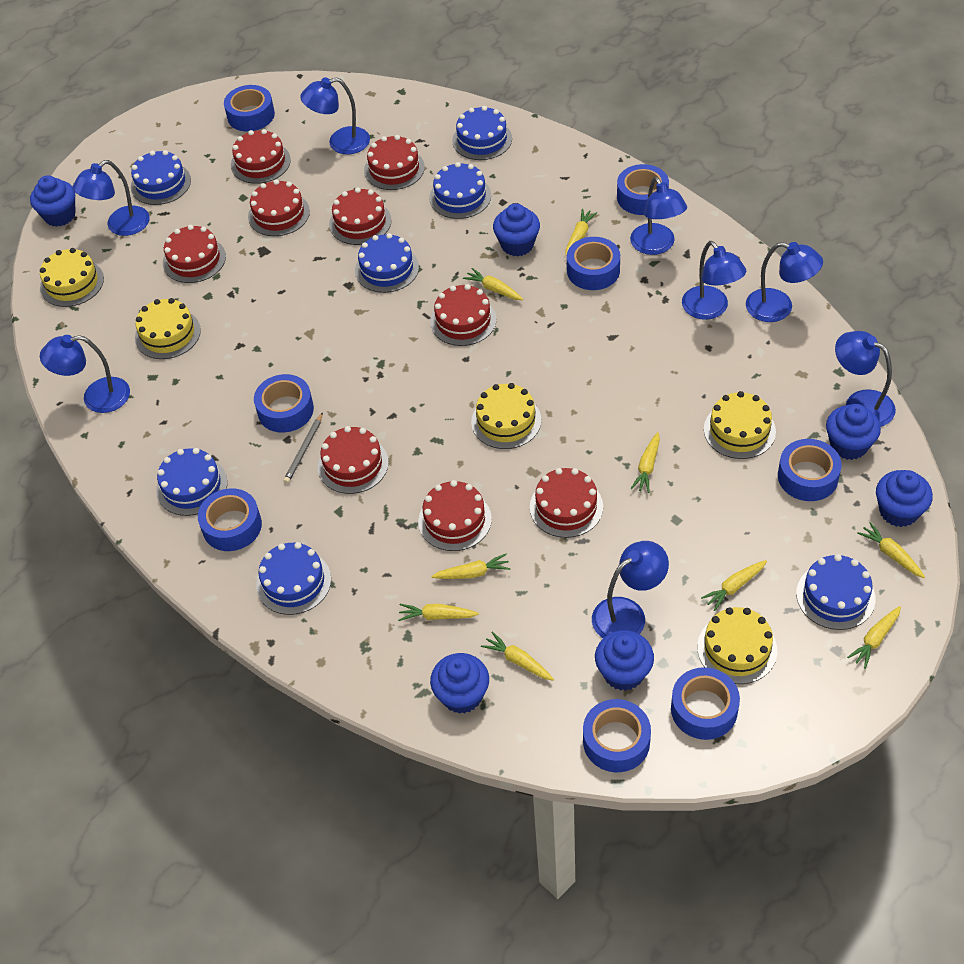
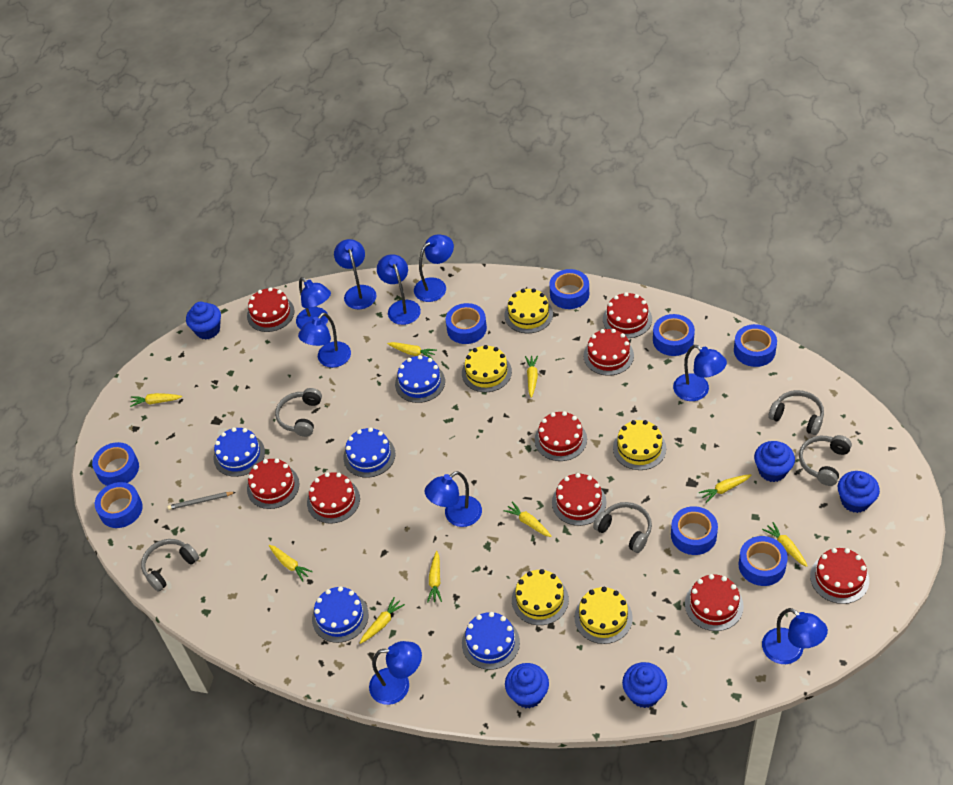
blue cake: 7 -> 5
blue cupcake: 6 -> 5
blue lamp: 8 -> 9
grey headphones: 0 -> 5

